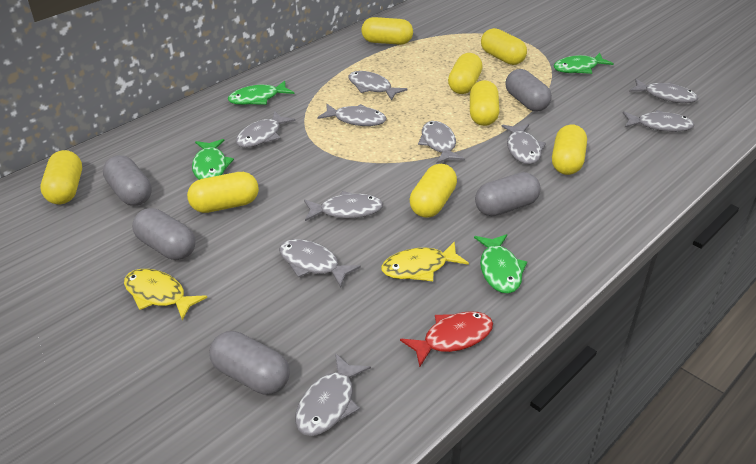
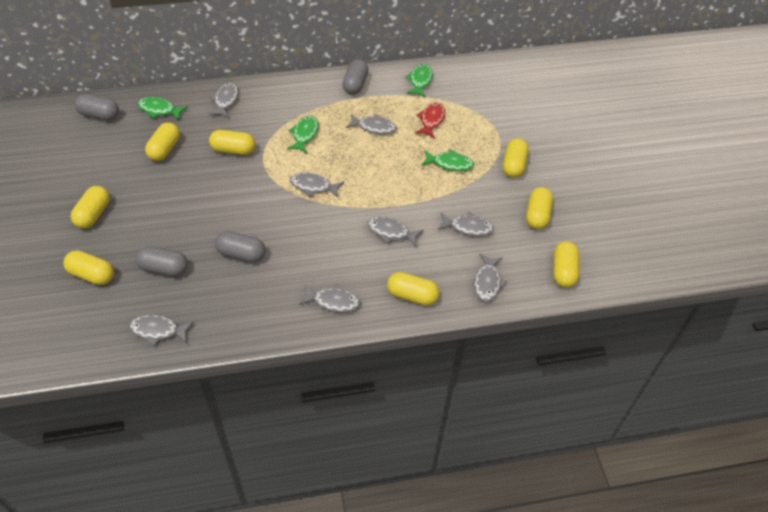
grey capsule: 5 -> 4
grey fish: 10 -> 8
yellow fish: 2 -> 0

